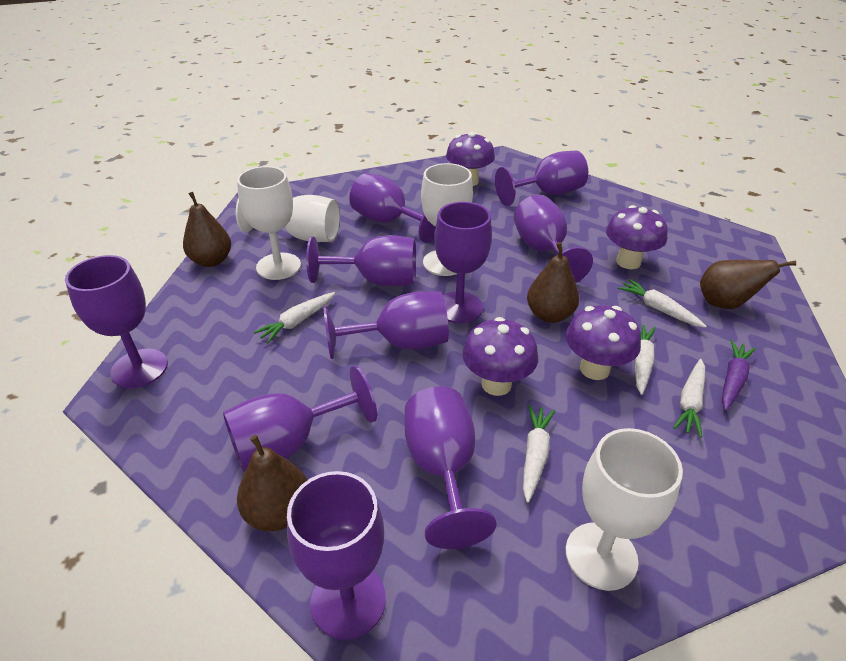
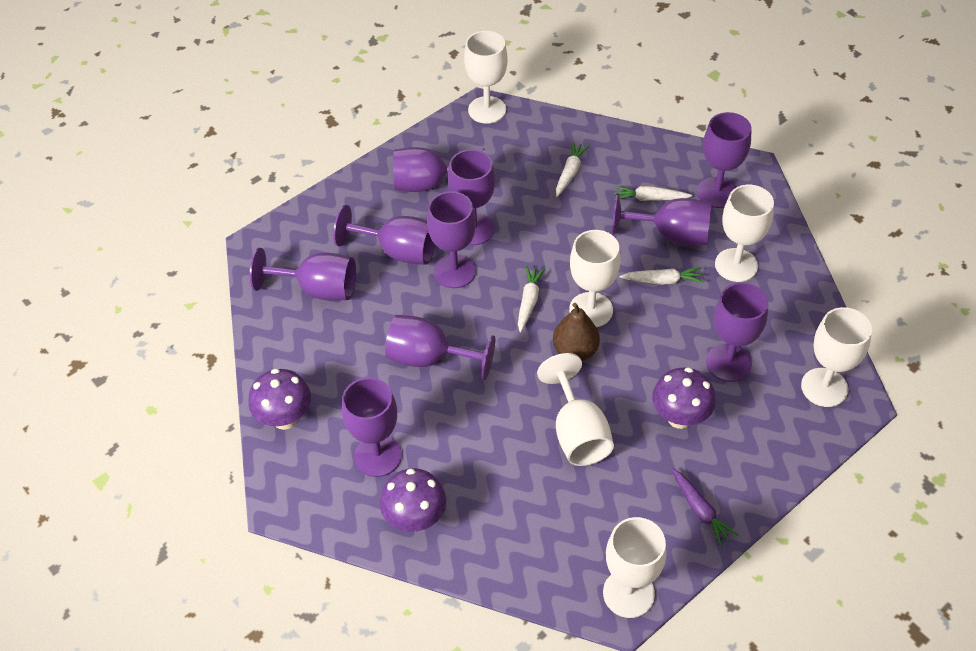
brown pear: 4 -> 1
purple mushroom: 4 -> 3
white carrot: 5 -> 4
white goblet: 4 -> 6

